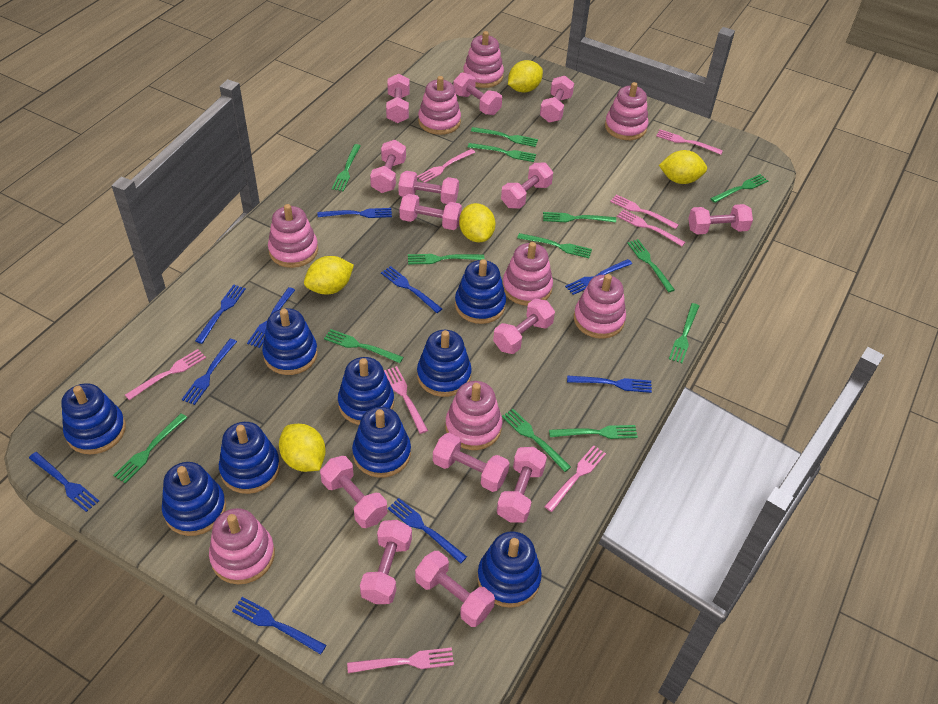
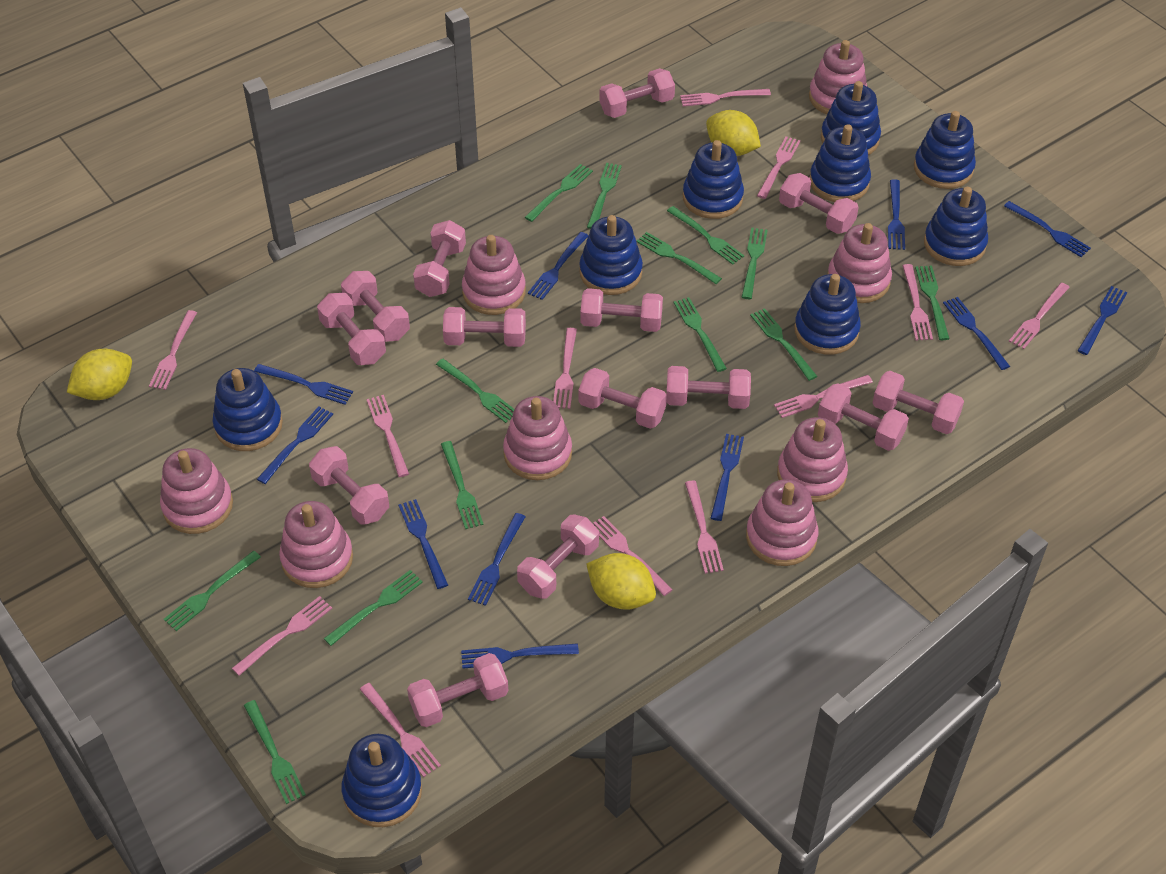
blue fork: 10 -> 11
pink fork: 8 -> 12
yellow lemon: 5 -> 3

